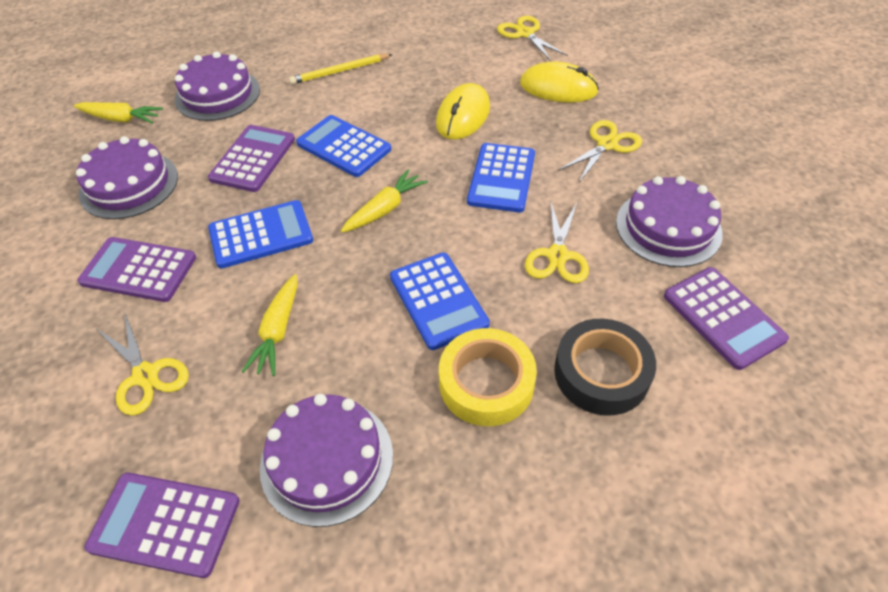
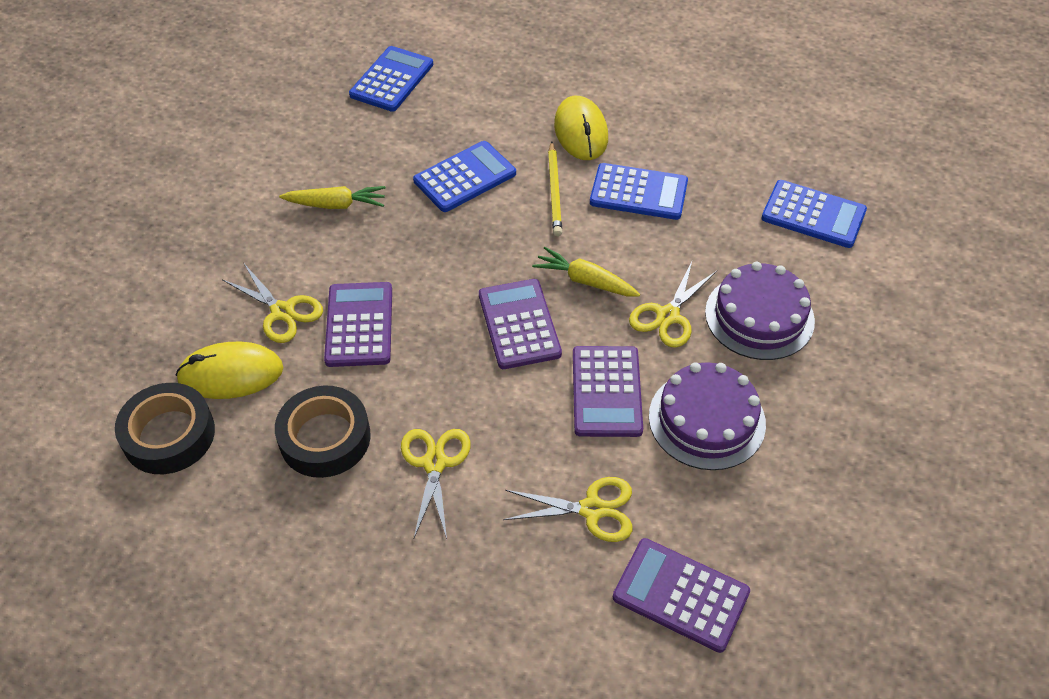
black tape: 1 -> 2
purple cake: 4 -> 2
yellow carrot: 3 -> 2
yellow tape: 1 -> 0

